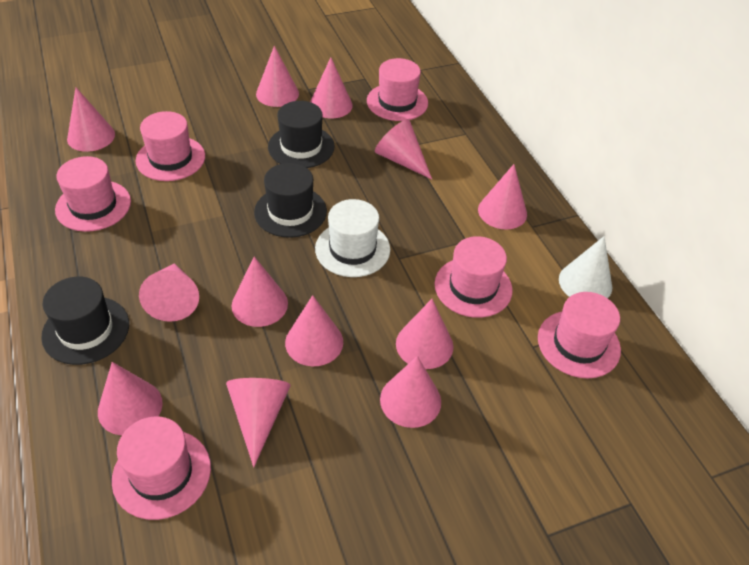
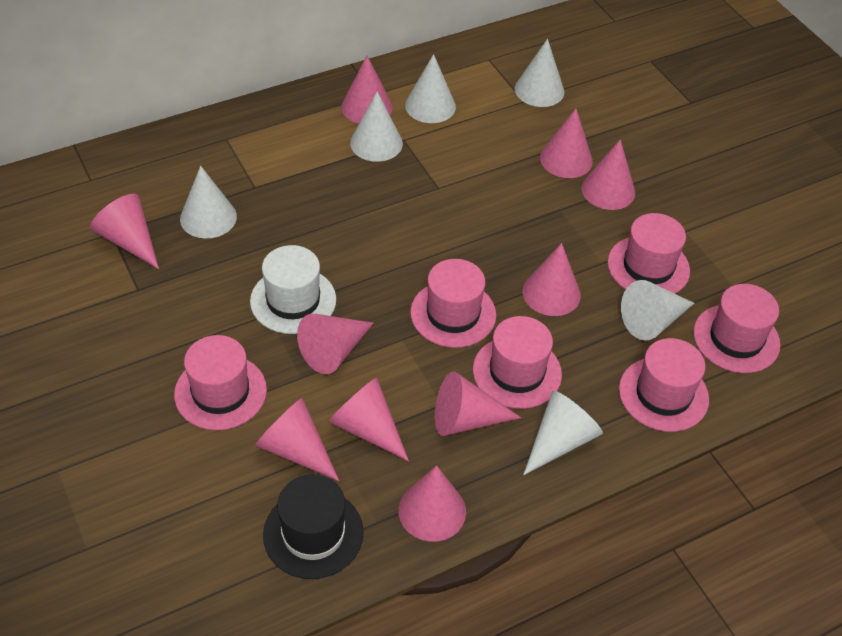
black hat: 3 -> 1
pink cone: 12 -> 10
white cone: 1 -> 6

